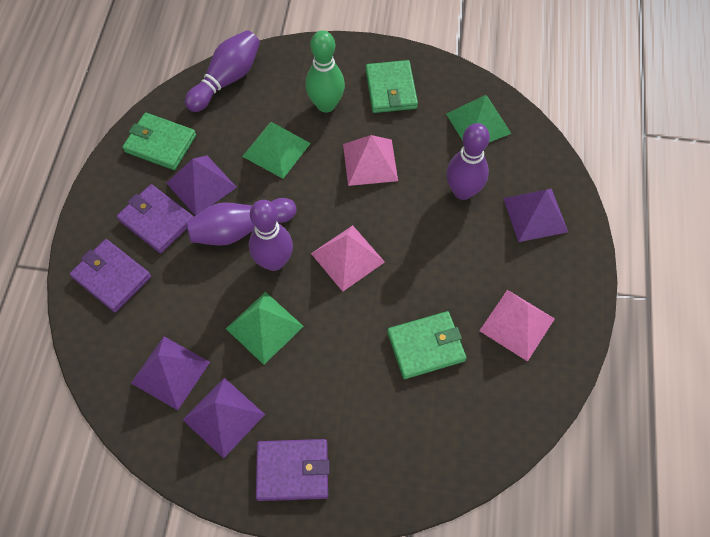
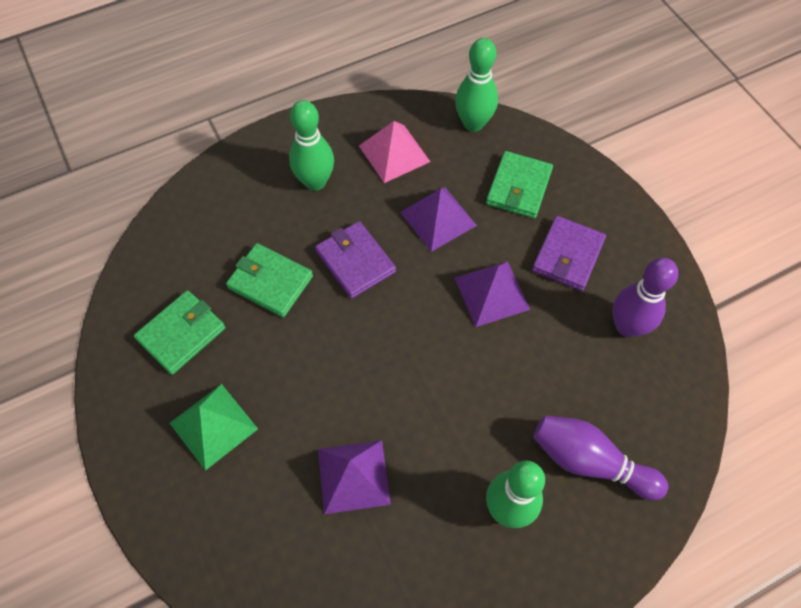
green bowling pin: 1 -> 3
green pyramid: 3 -> 1
pink pyramid: 3 -> 1
purple bowling pin: 4 -> 2
purple pyramid: 4 -> 3
purple wallet: 3 -> 2

